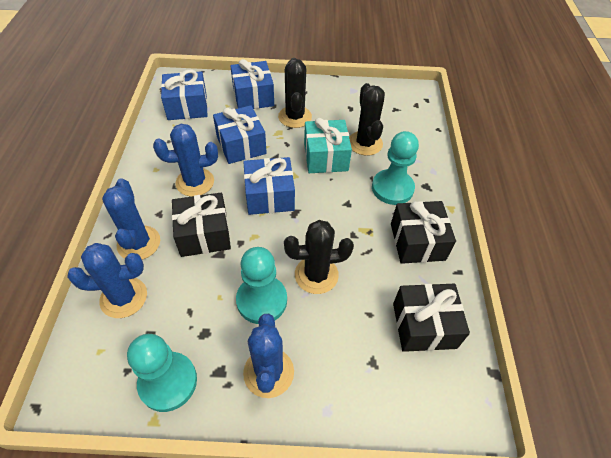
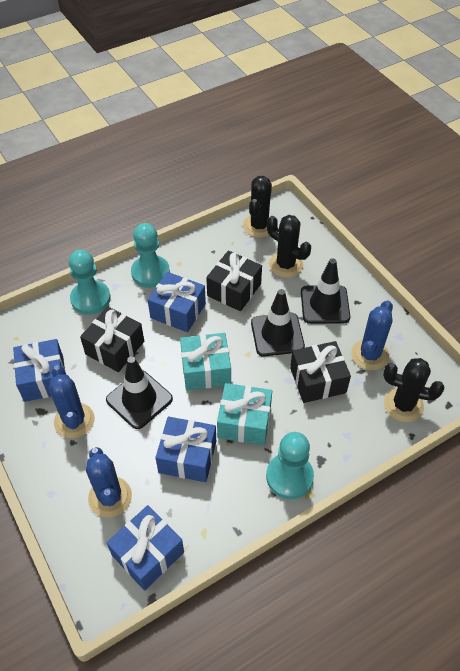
black traffic cone: 0 -> 3
blue cactus: 4 -> 3
turquoise gift: 1 -> 2

